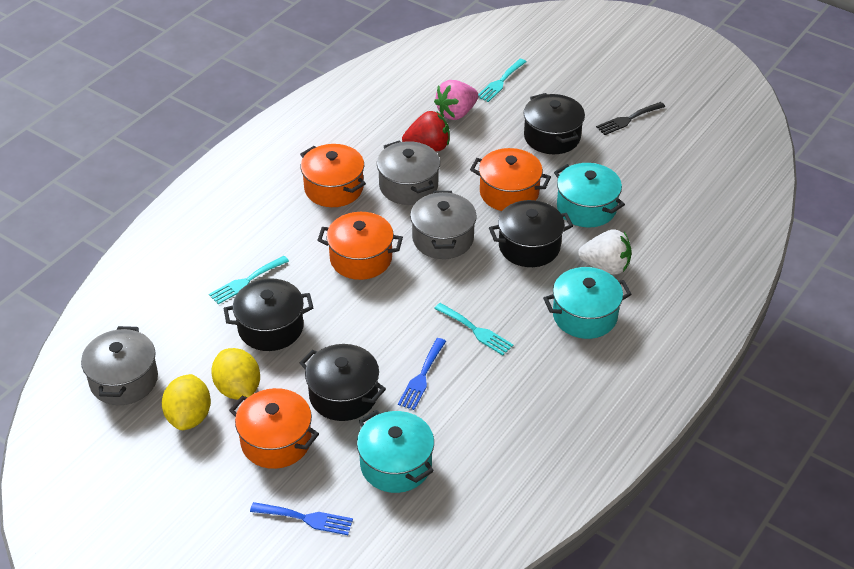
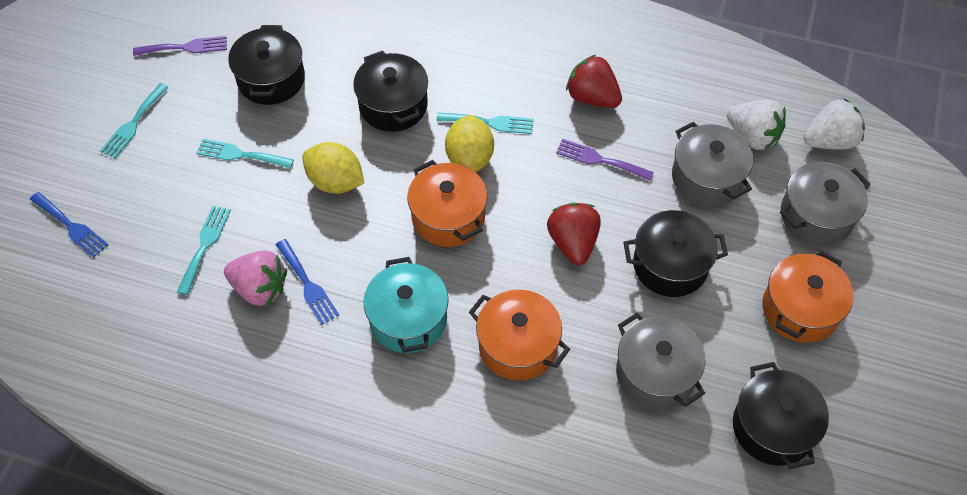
black fork: 1 -> 0
orange pot: 4 -> 3
purple fork: 0 -> 2
red strawberry: 1 -> 2
turquoise fork: 3 -> 4
turquoise pot: 3 -> 1
white strawberry: 1 -> 2

